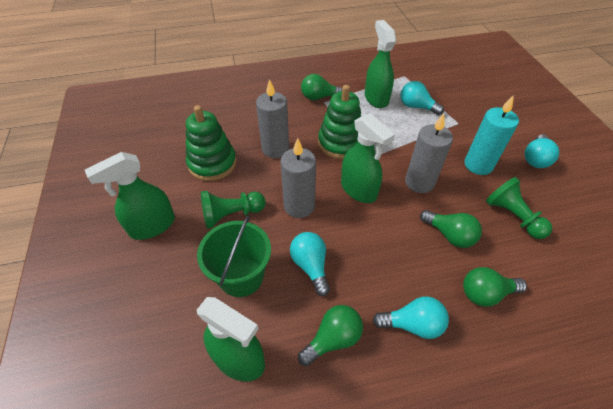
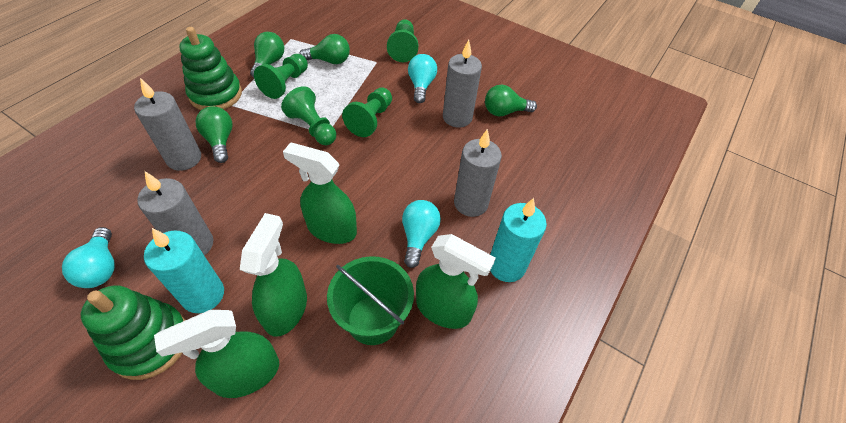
green pawn: 2 -> 4
grey candle: 3 -> 4
turquoise candle: 1 -> 2
turquoise light bulb: 4 -> 3

